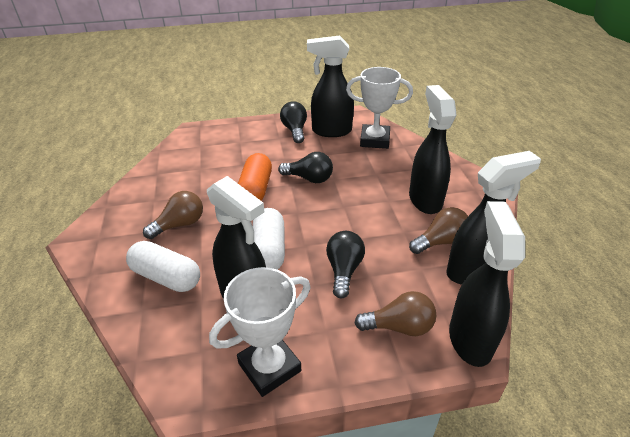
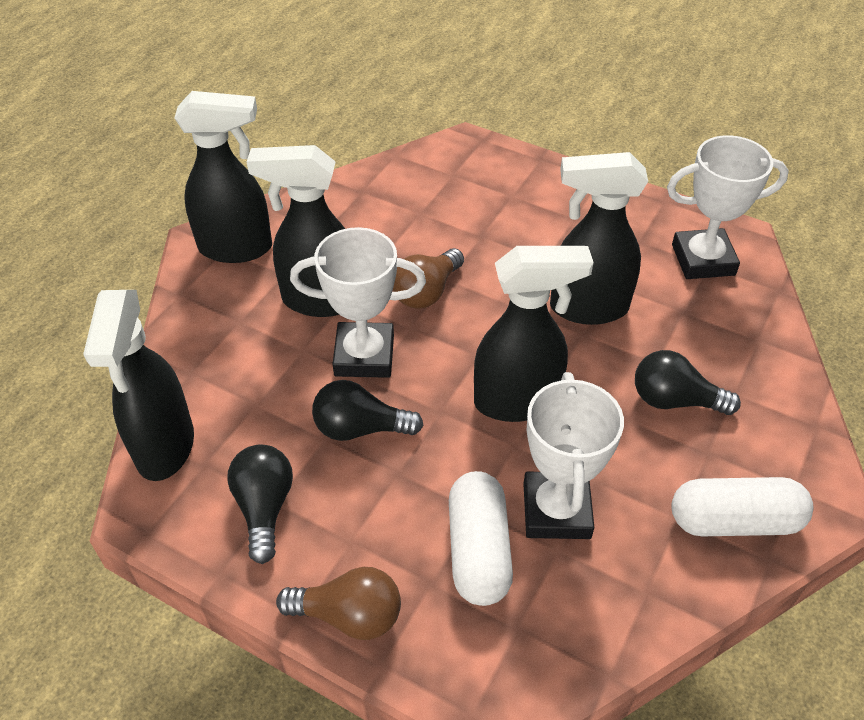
brown light bulb: 3 -> 2
orange capsule: 1 -> 0
white trophy: 2 -> 3

